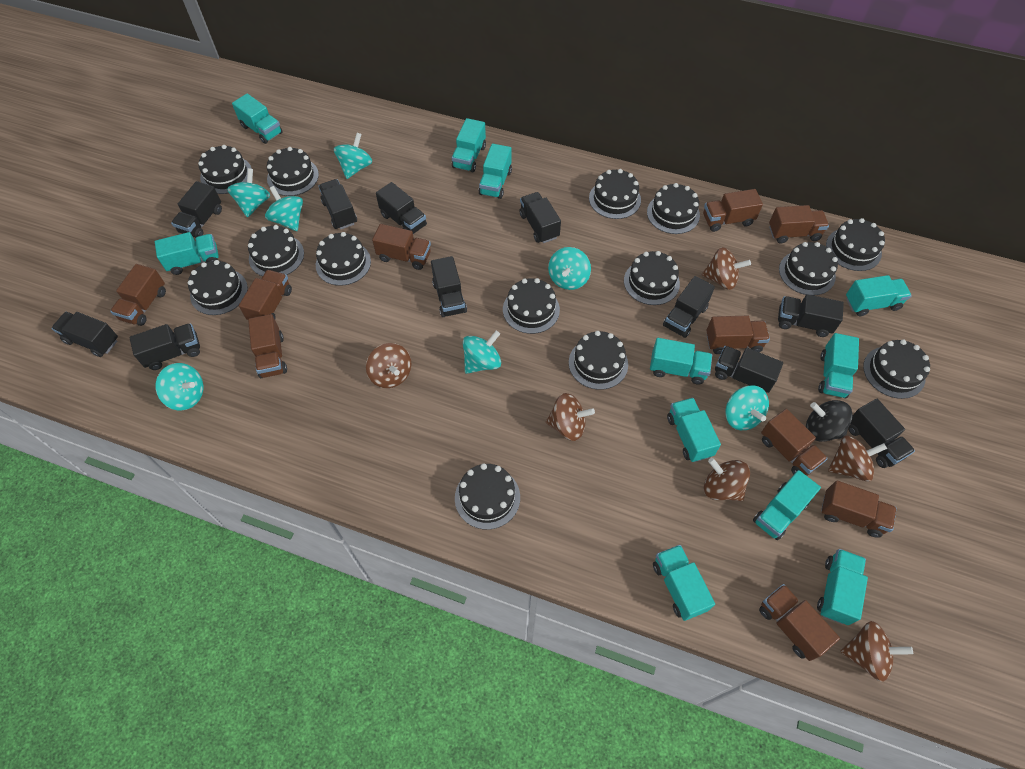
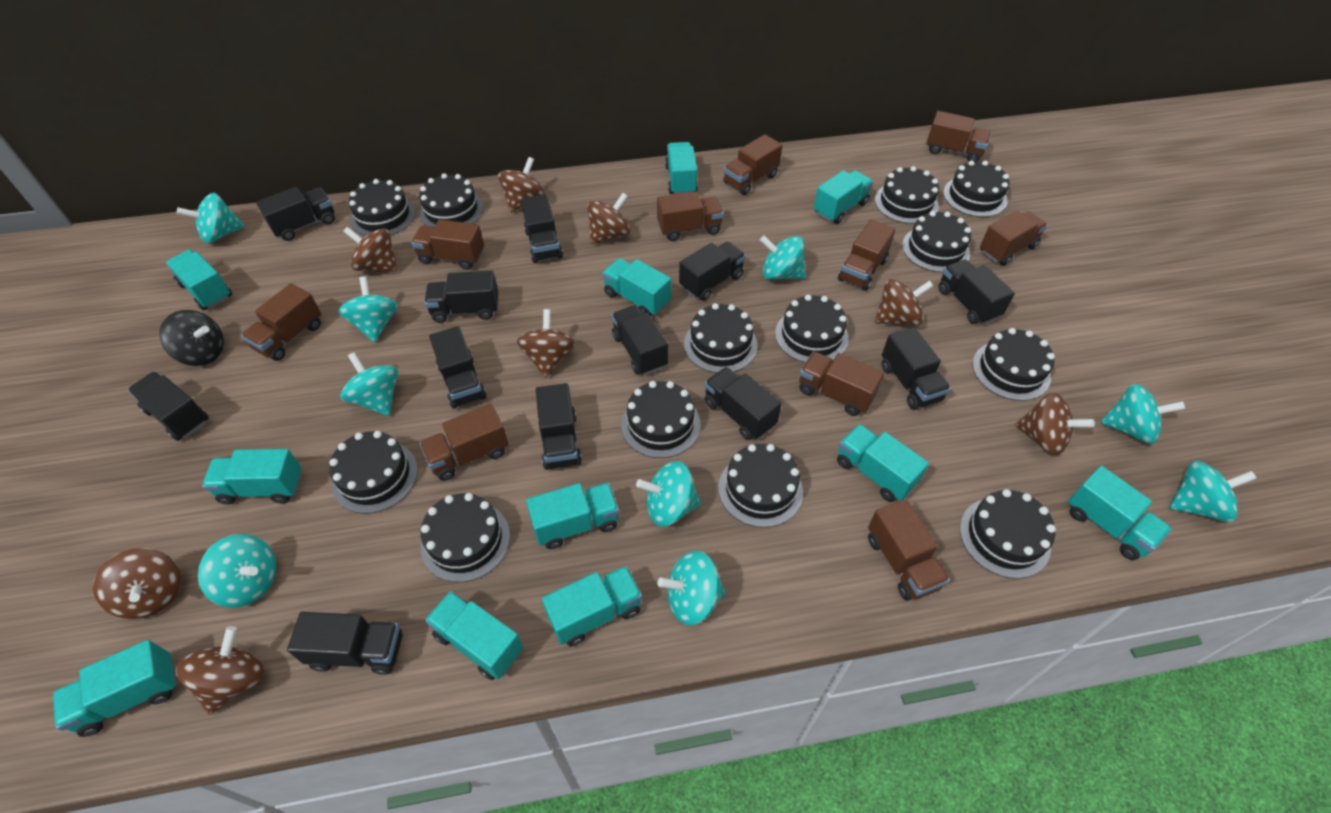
black cake: 14 -> 13
black truck: 11 -> 12
brown spinning top: 6 -> 8
turquoise spinning top: 7 -> 9

